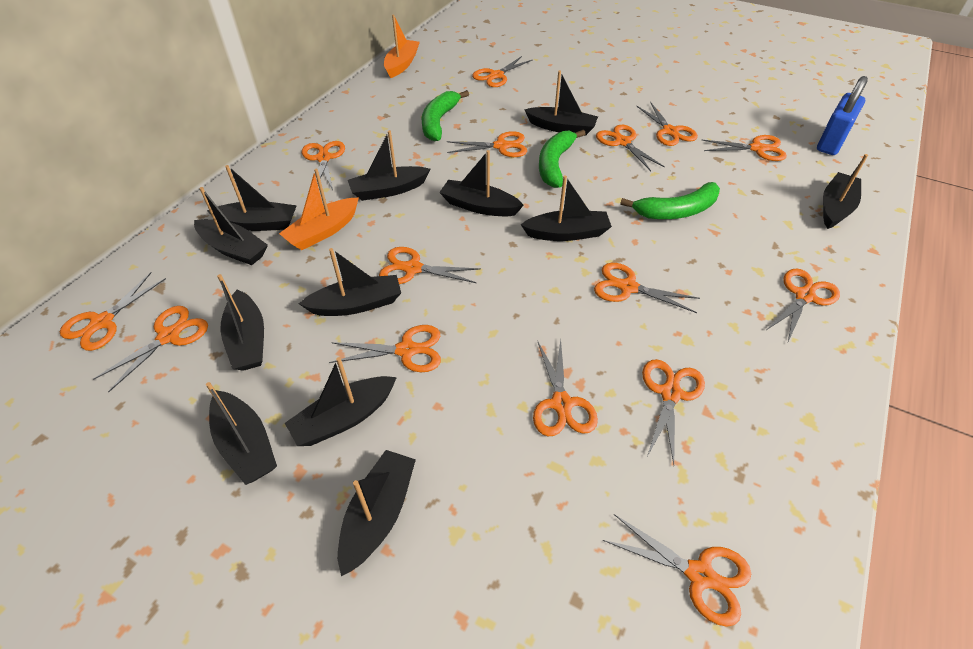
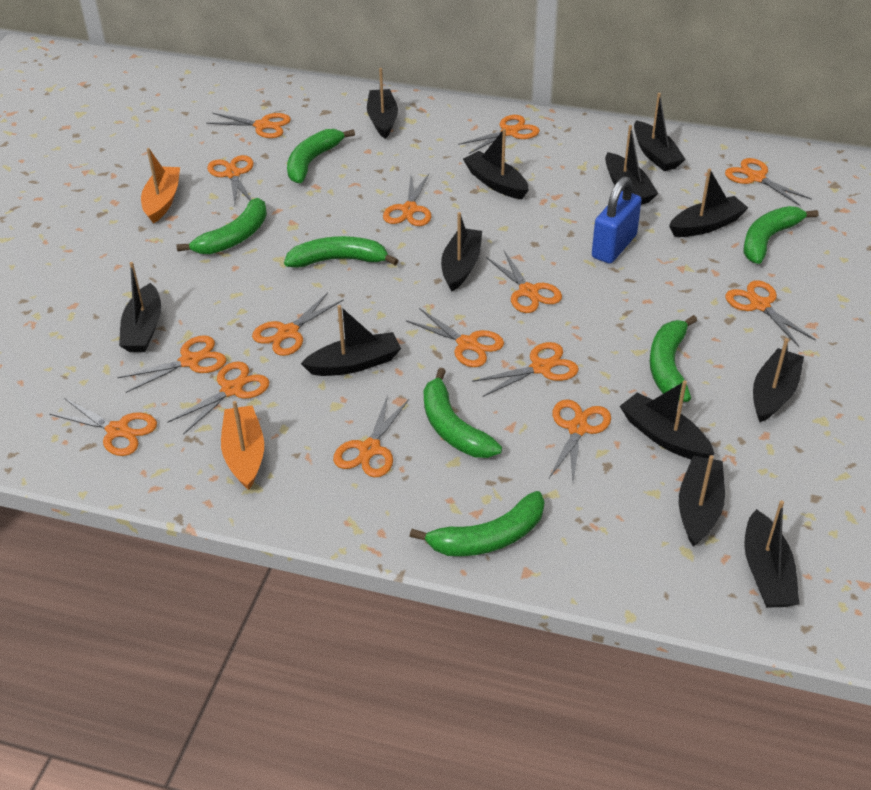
green banana: 3 -> 7

